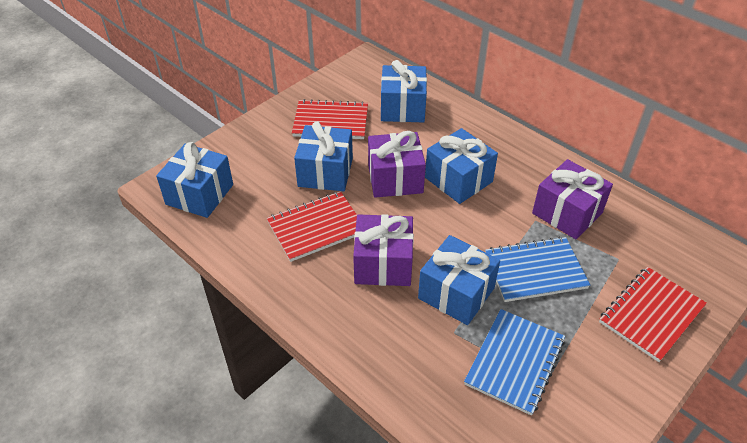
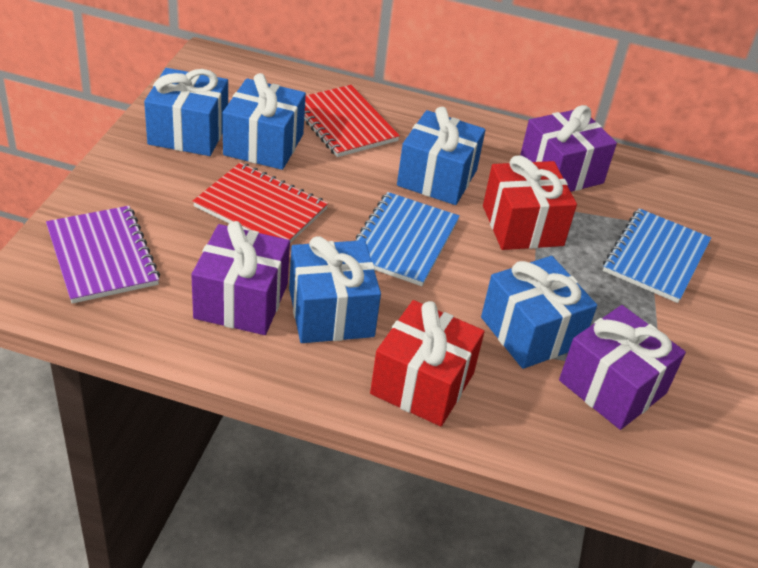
purple notebook: 0 -> 1
red gift: 0 -> 2
red notebook: 3 -> 2

